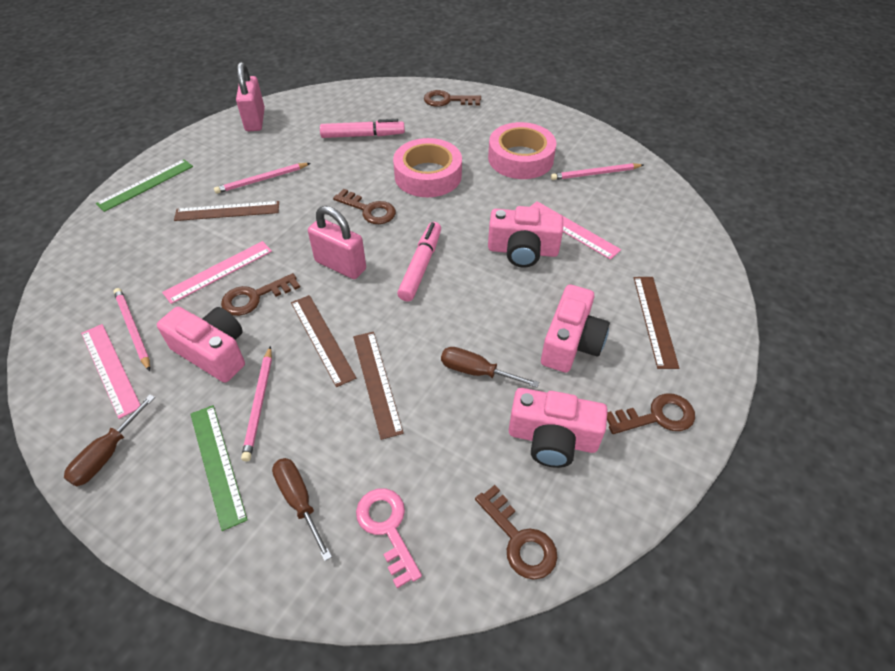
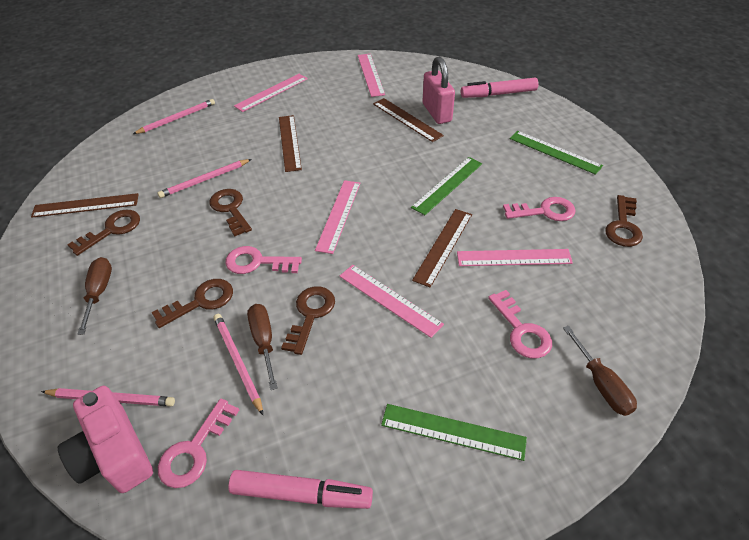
green ruler: 2 -> 3
pink camera: 4 -> 1
pink key: 1 -> 4
pink padlock: 2 -> 1
pink ruler: 3 -> 5
pink tape: 2 -> 0

